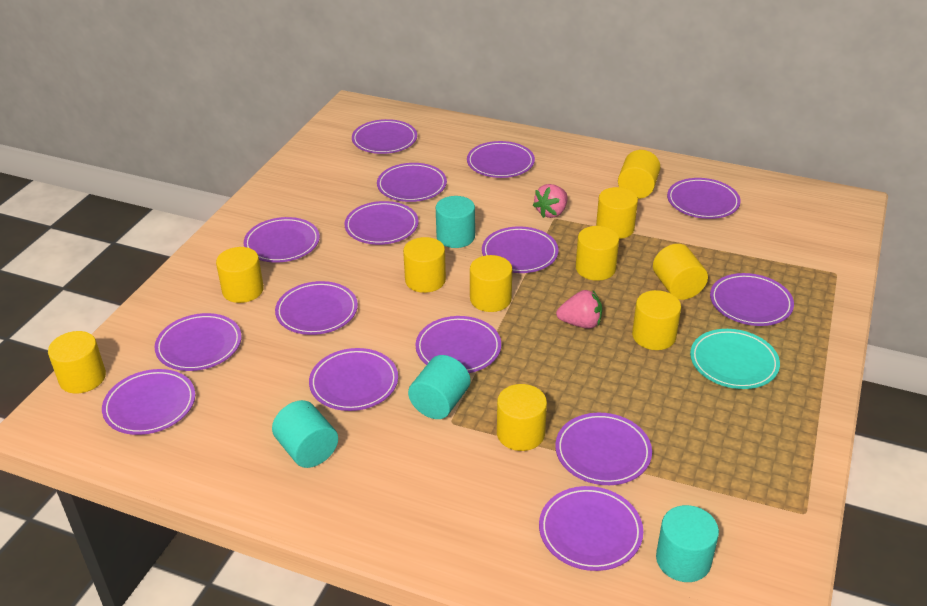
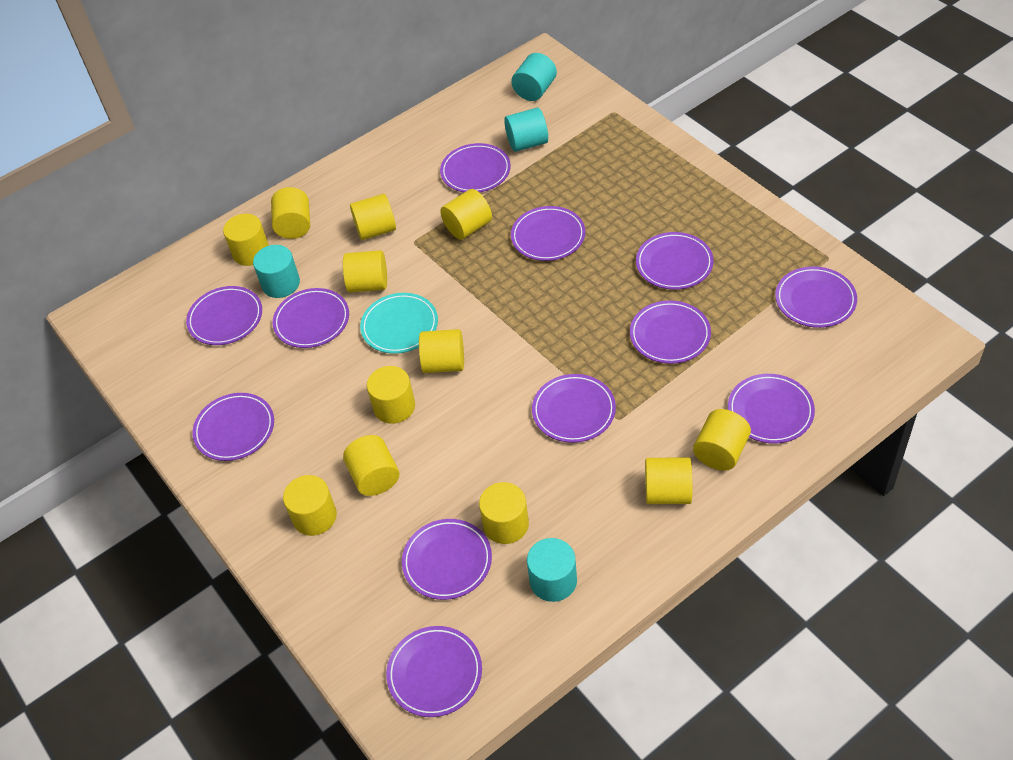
pink strawberry: 2 -> 0
purple plate: 15 -> 12
yellow cylinder: 10 -> 12

